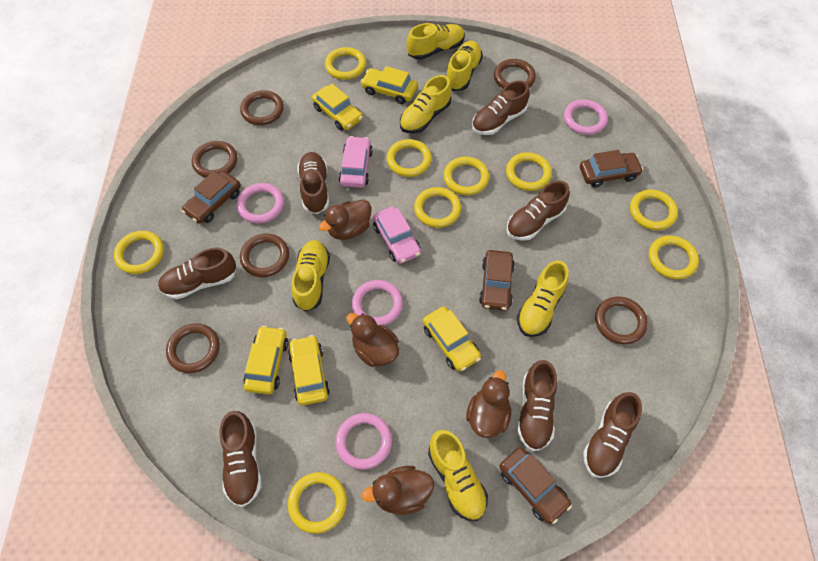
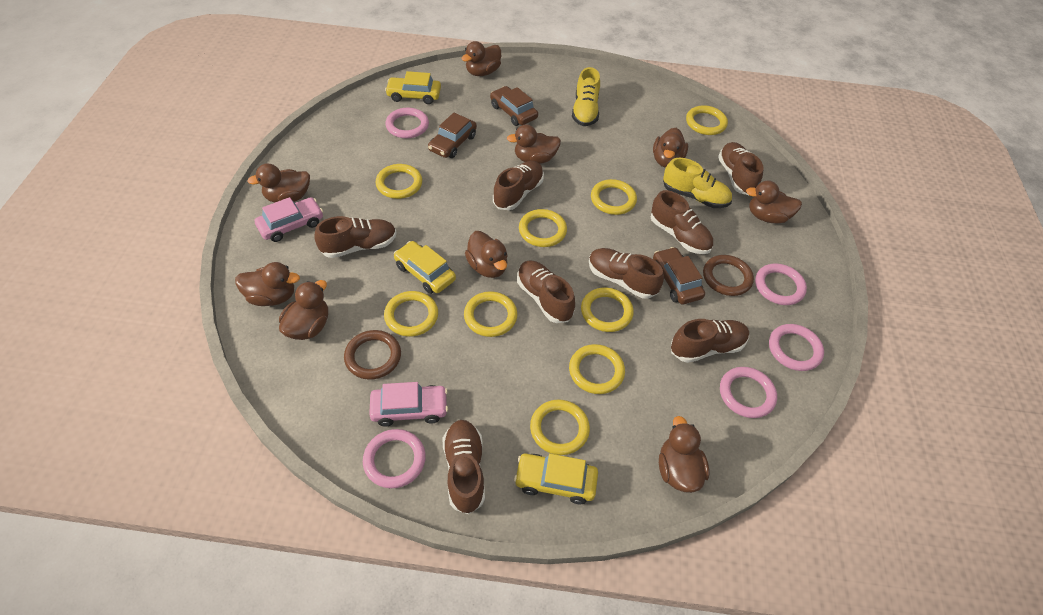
brown car: 4 -> 3
brown duck: 4 -> 9
brown ring: 6 -> 2
brown shoe: 7 -> 8
pink ring: 4 -> 5
yellow car: 5 -> 3
yellow shoe: 6 -> 2

